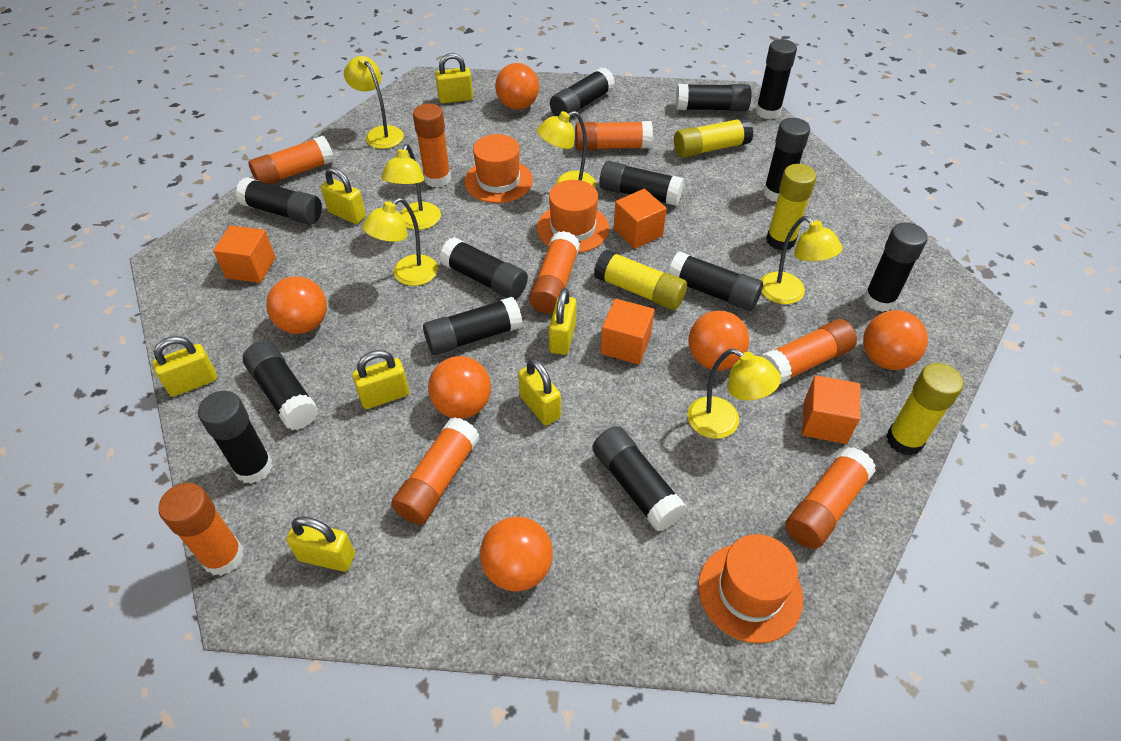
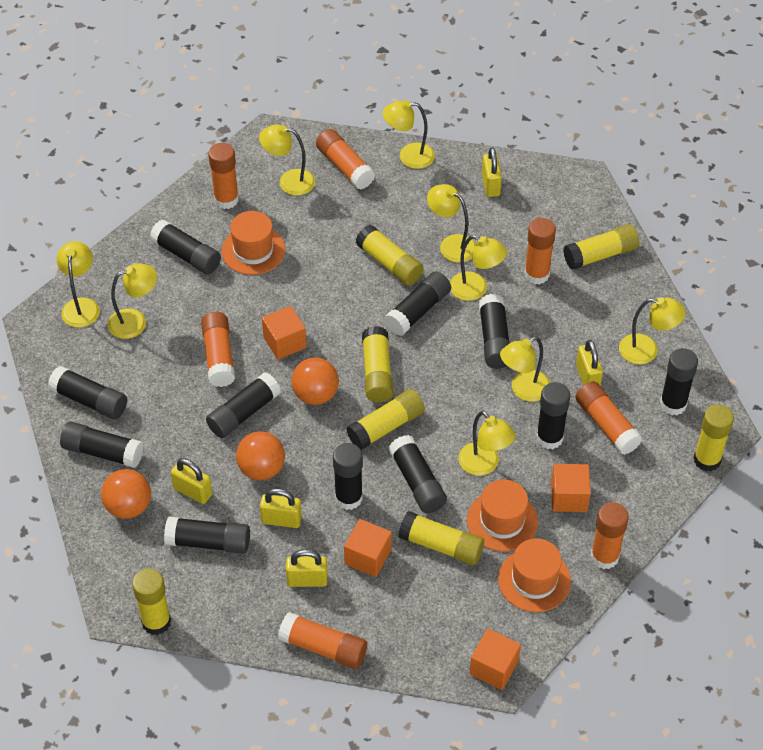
black glue stick: 13 -> 11
orange ball: 6 -> 3
orange glue stick: 8 -> 7
yellow glue stick: 4 -> 7
yellow lamp: 6 -> 9
yellow padlock: 7 -> 5

